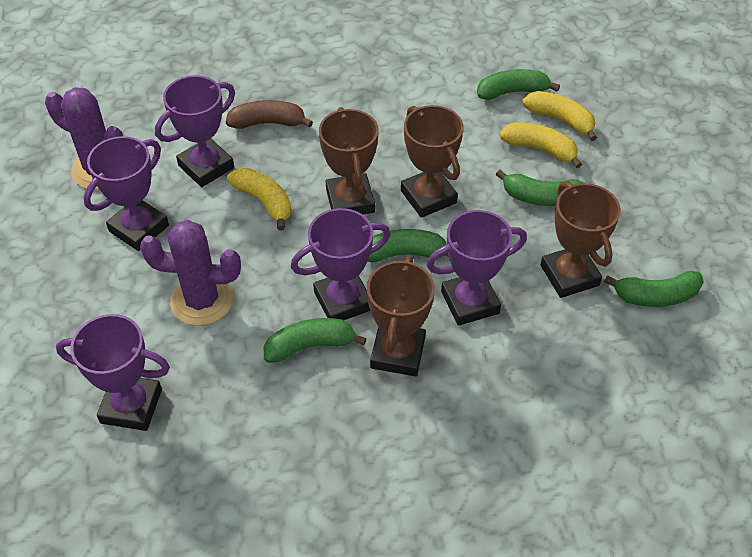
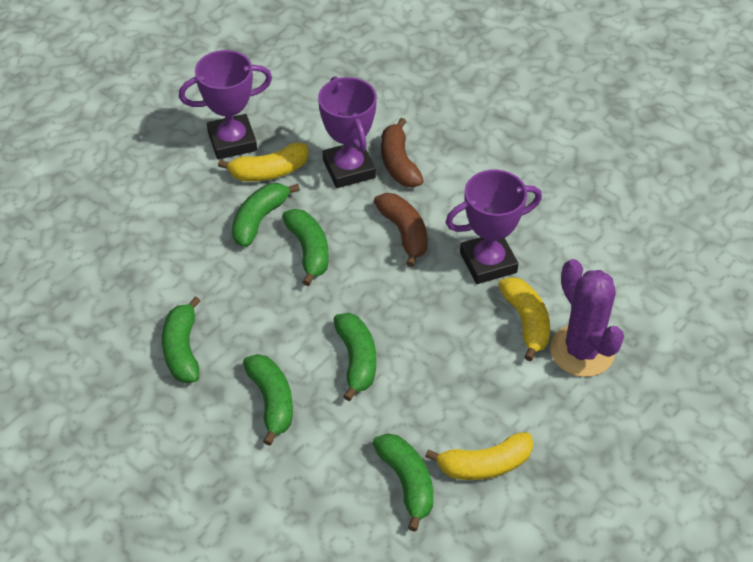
brown banana: 1 -> 2
brown trophy: 4 -> 0
green banana: 5 -> 6
purple cactus: 2 -> 1
purple trophy: 5 -> 3

